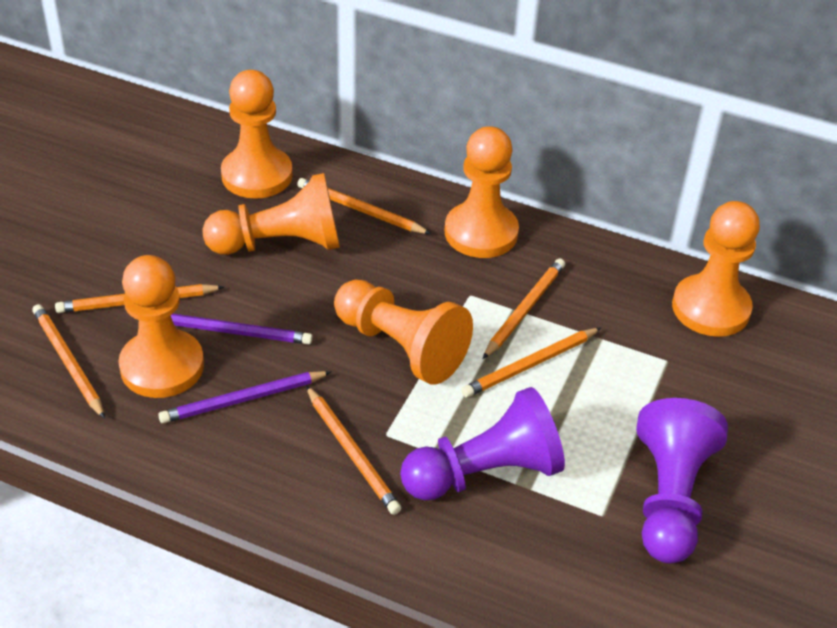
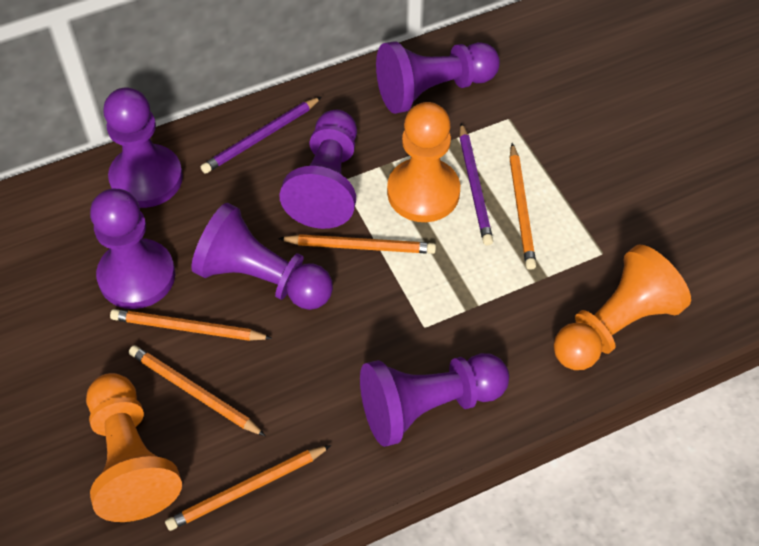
orange pawn: 6 -> 3
orange pencil: 6 -> 5
purple pawn: 2 -> 6

